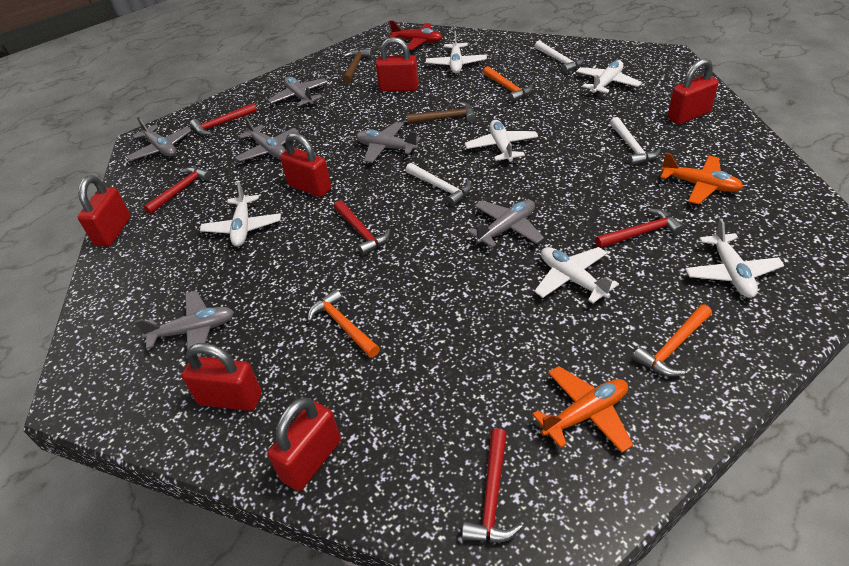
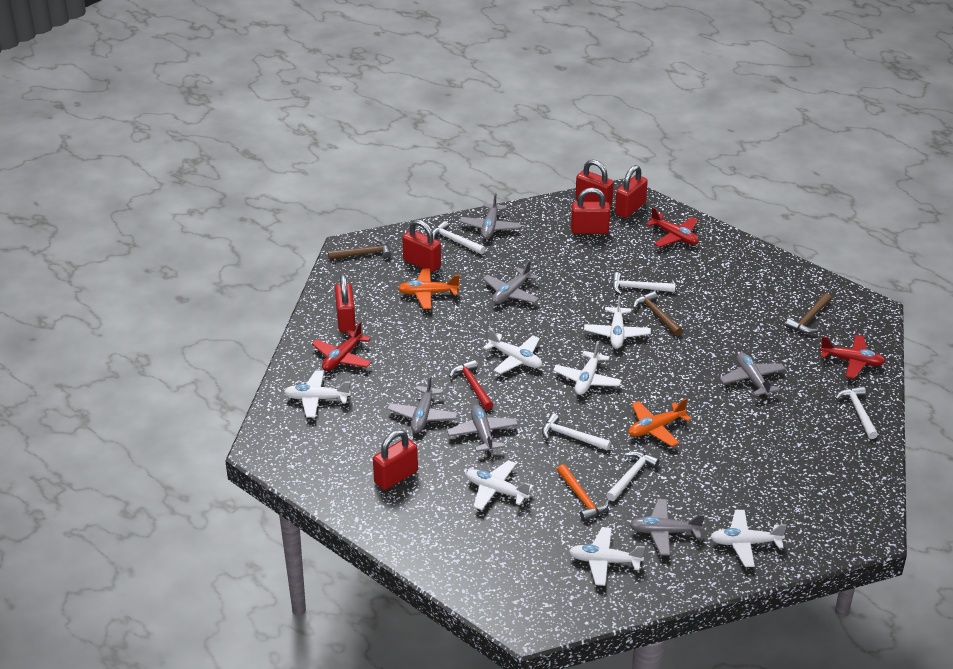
brown hammer: 2 -> 3
orange hammer: 3 -> 1
red hammer: 5 -> 1
red plane: 1 -> 3
white hammer: 3 -> 5
white plane: 6 -> 7

